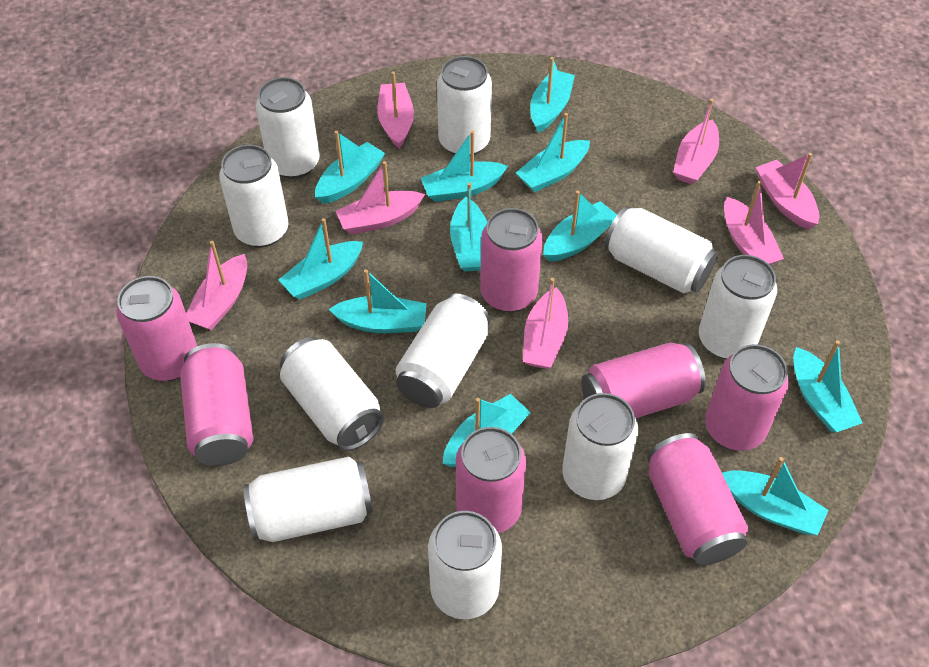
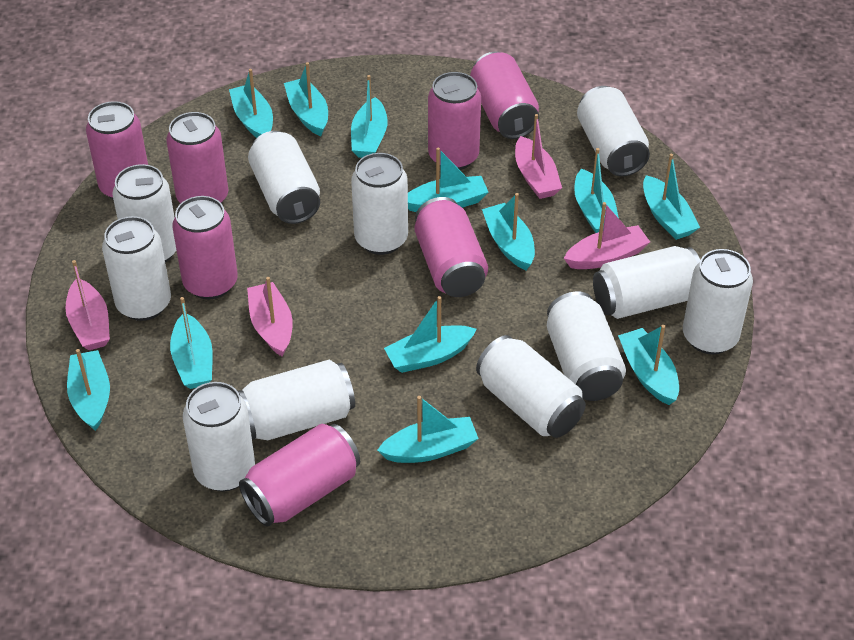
pink boat: 7 -> 4
turquoise boat: 11 -> 12
white can: 10 -> 11

